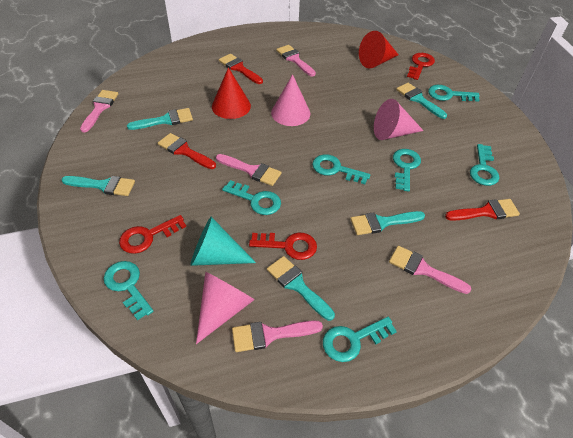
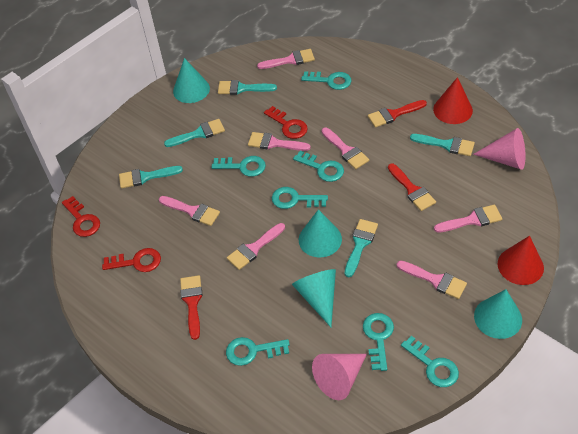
pink brush: 5 -> 7
pink cone: 3 -> 2
turquoise cone: 1 -> 4

